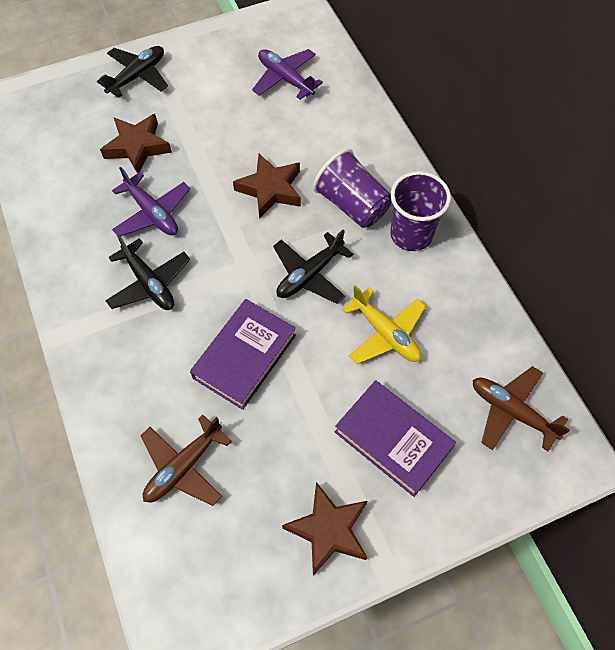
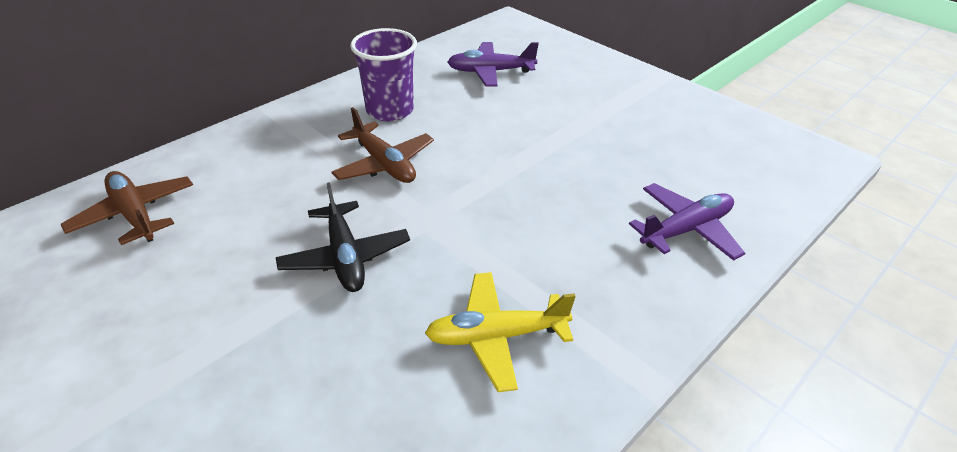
black plane: 3 -> 1
brown star: 3 -> 0
purple book: 2 -> 0
purple cup: 2 -> 1

